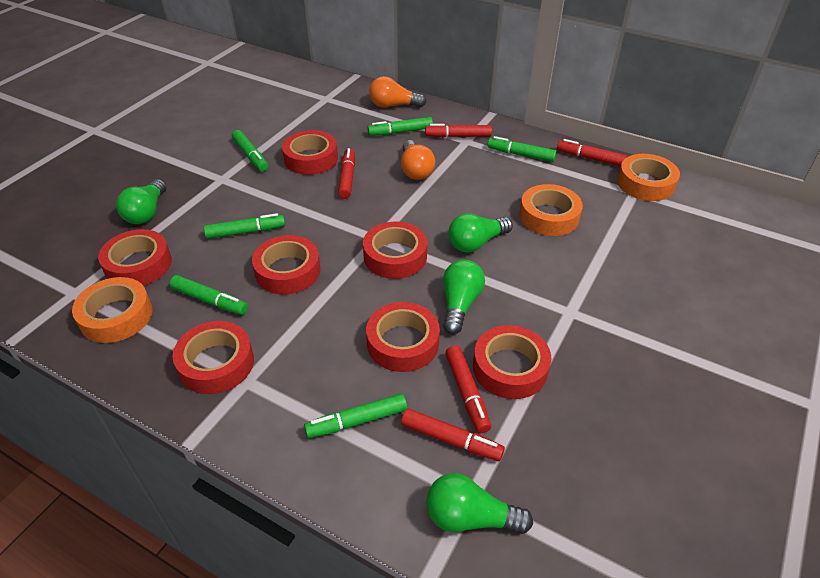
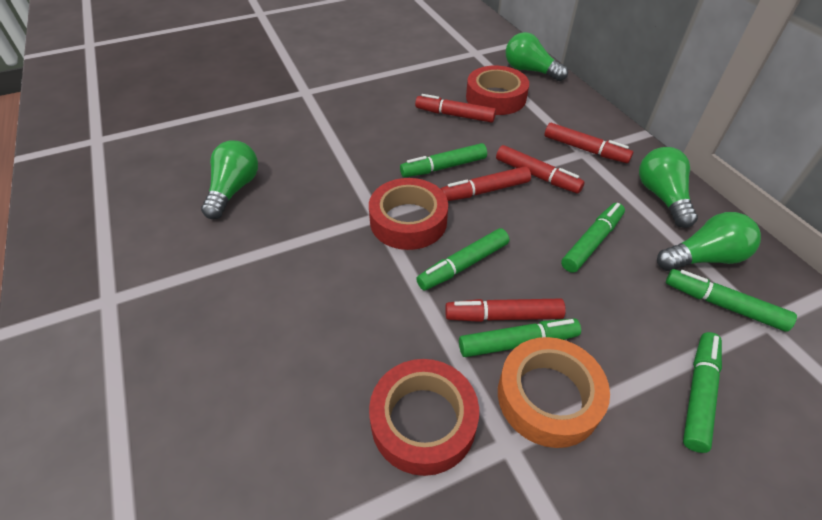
orange light bulb: 2 -> 0
orange tape: 3 -> 1
red tape: 7 -> 3

